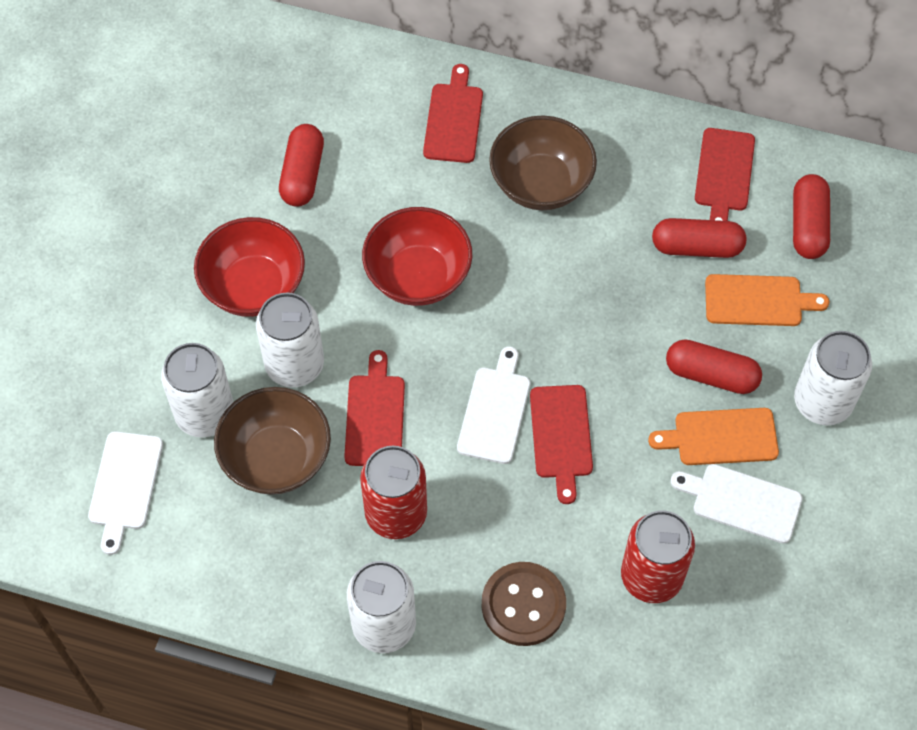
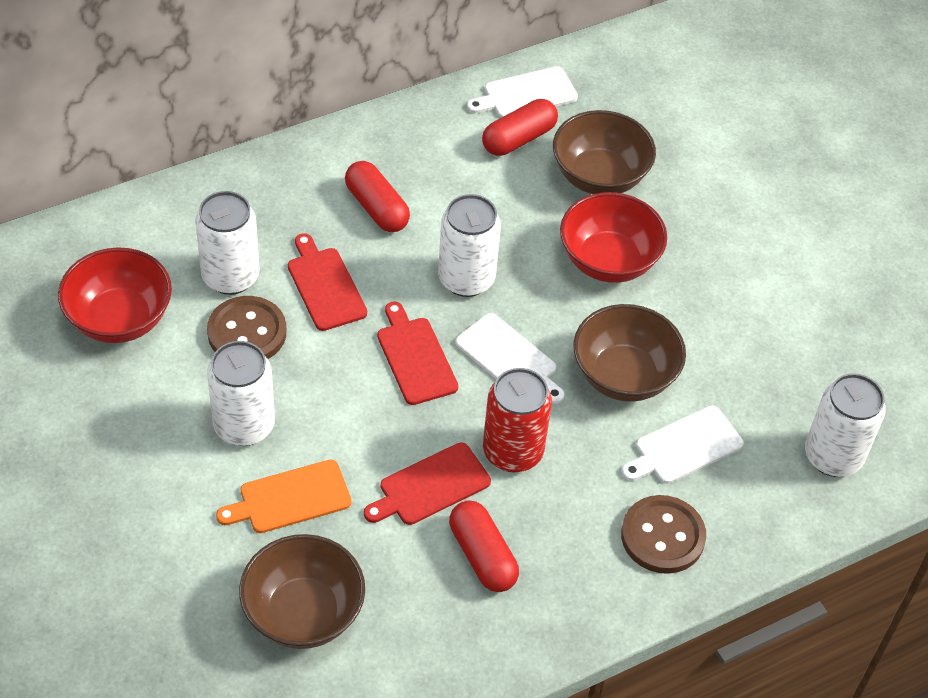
brown bowl: 2 -> 3
brown button: 1 -> 2
orange cutting board: 2 -> 1
red can: 2 -> 1
red capsule: 4 -> 3
red cutting board: 4 -> 3

